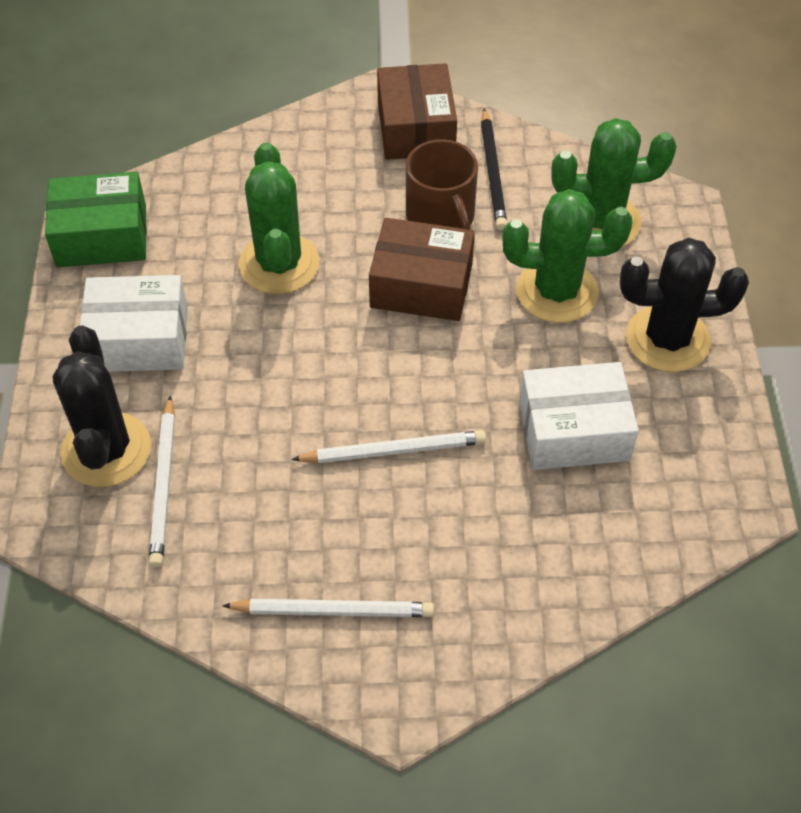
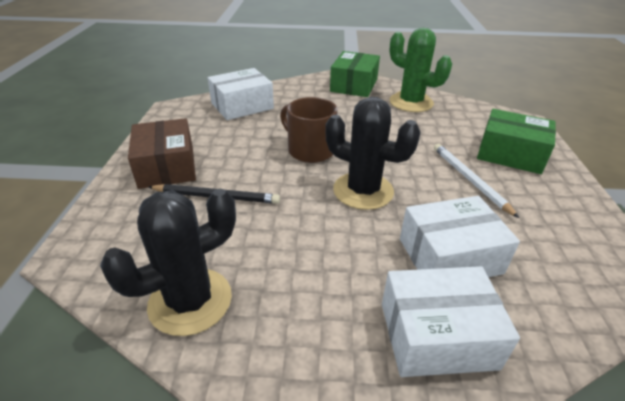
brown box: 2 -> 1
green box: 1 -> 2
green cactus: 3 -> 1
white box: 2 -> 3
white pencil: 3 -> 1

